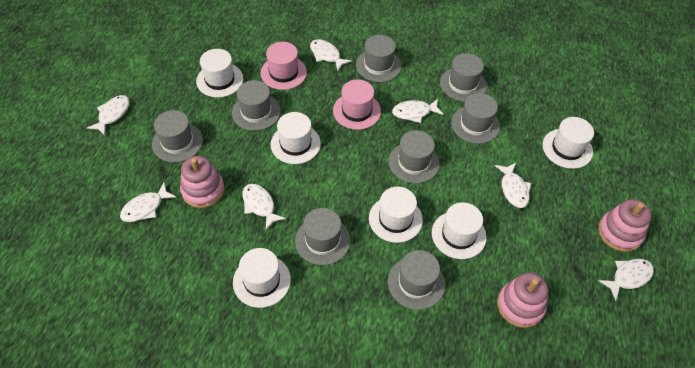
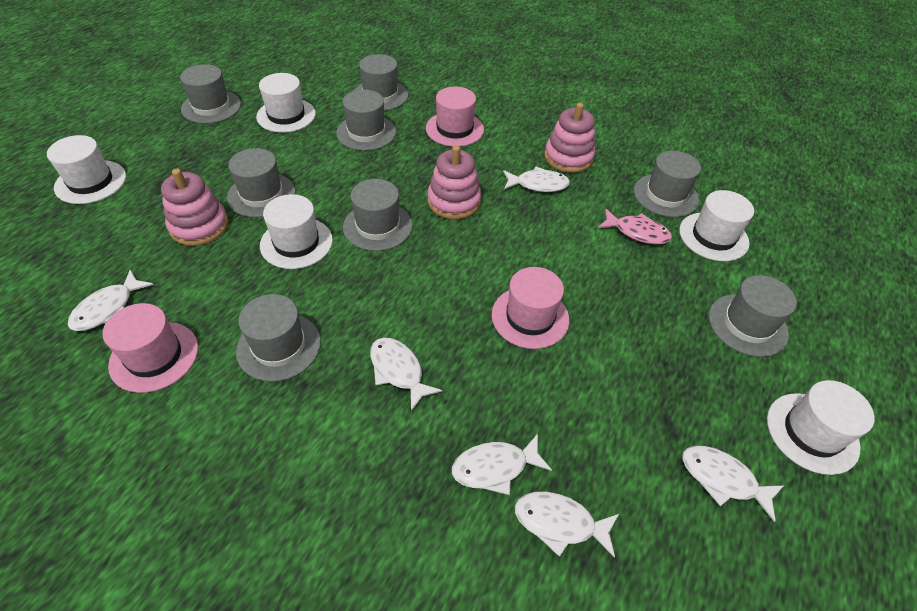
pink fish: 0 -> 1
pink hat: 2 -> 3
white fish: 7 -> 6
white hat: 6 -> 5

